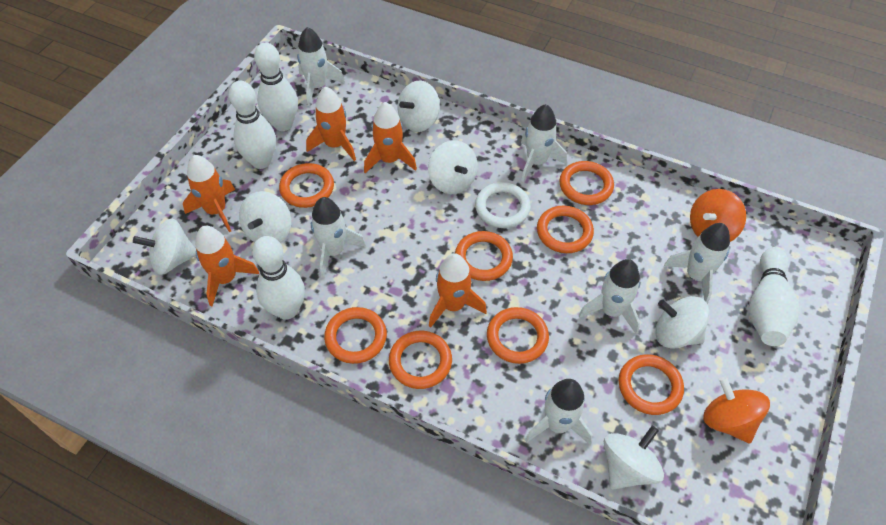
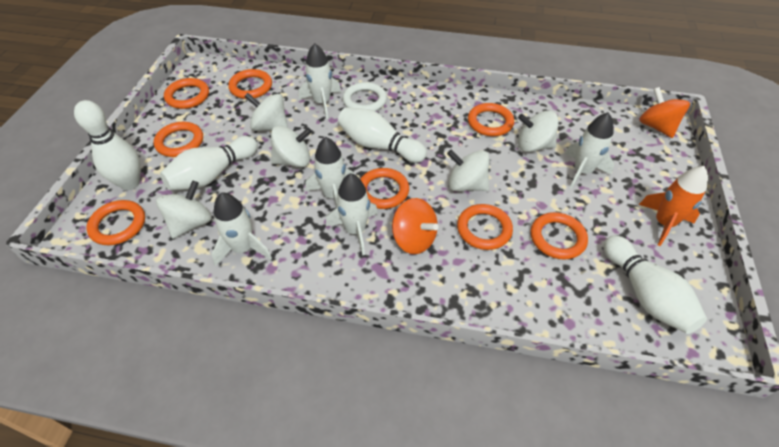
orange rocket: 5 -> 1
white rocket: 6 -> 5
white spinning top: 6 -> 5

